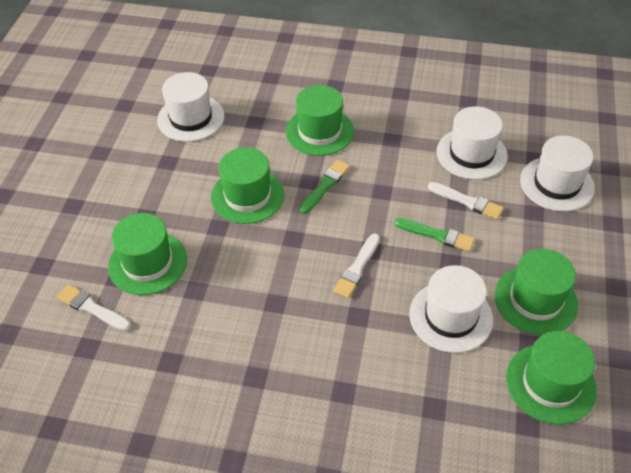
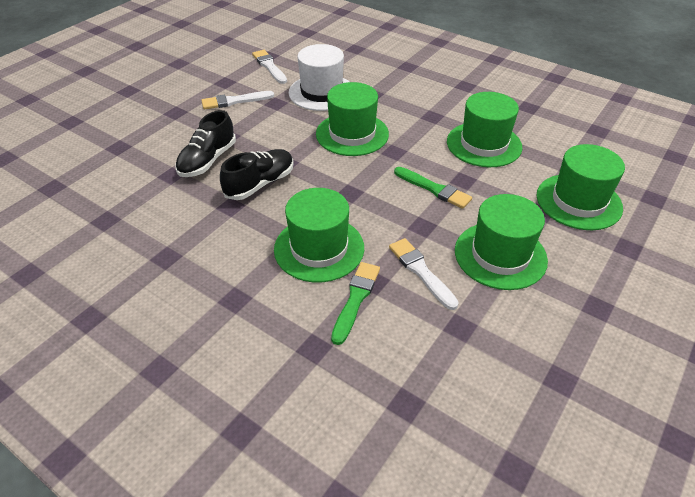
black shoe: 0 -> 2
white hat: 4 -> 1

